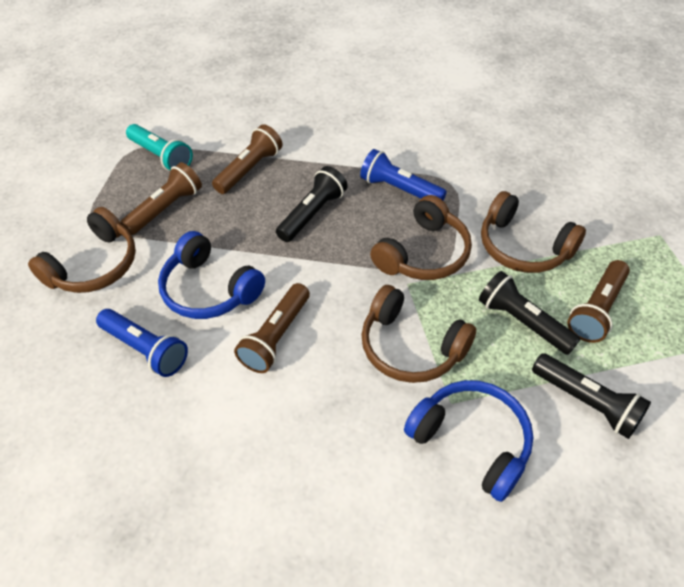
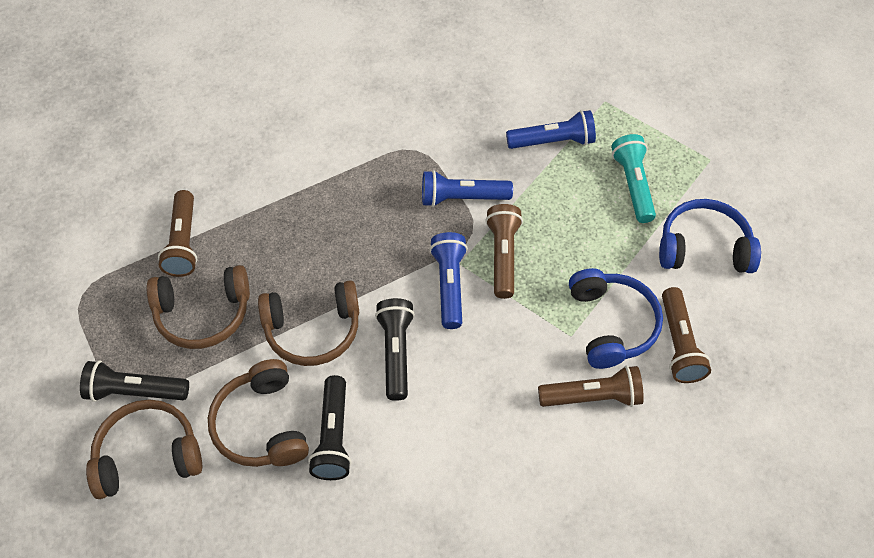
blue flashlight: 2 -> 3

